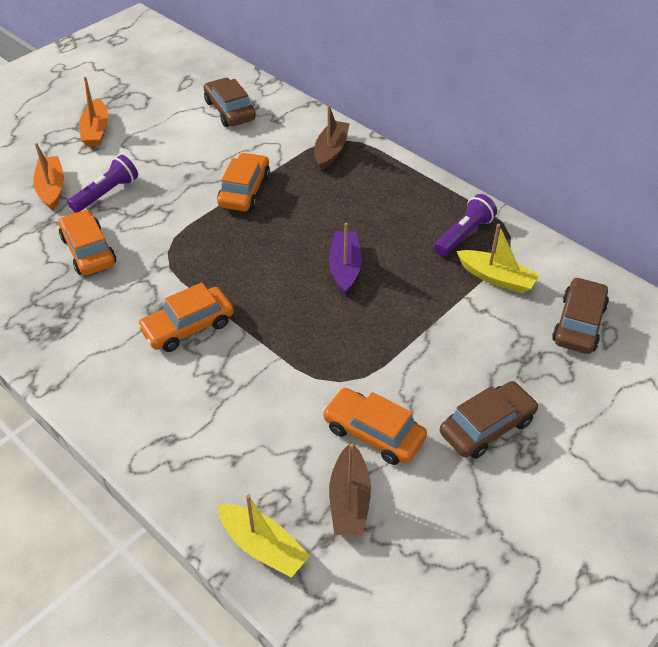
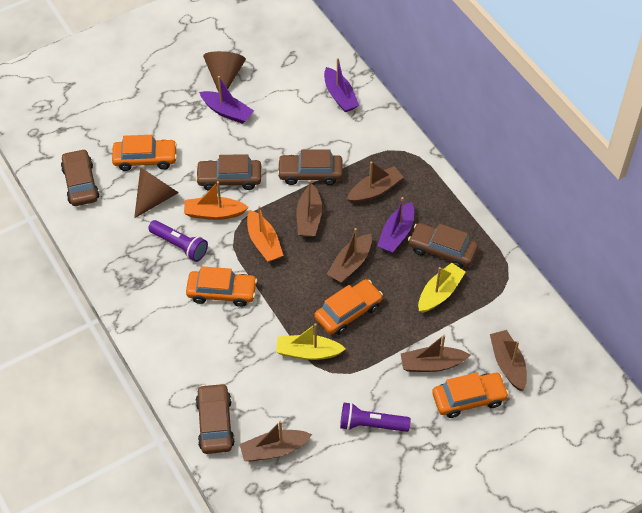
brown boat: 2 -> 6
brown car: 3 -> 5
brown cone: 0 -> 2
purple boat: 1 -> 3

